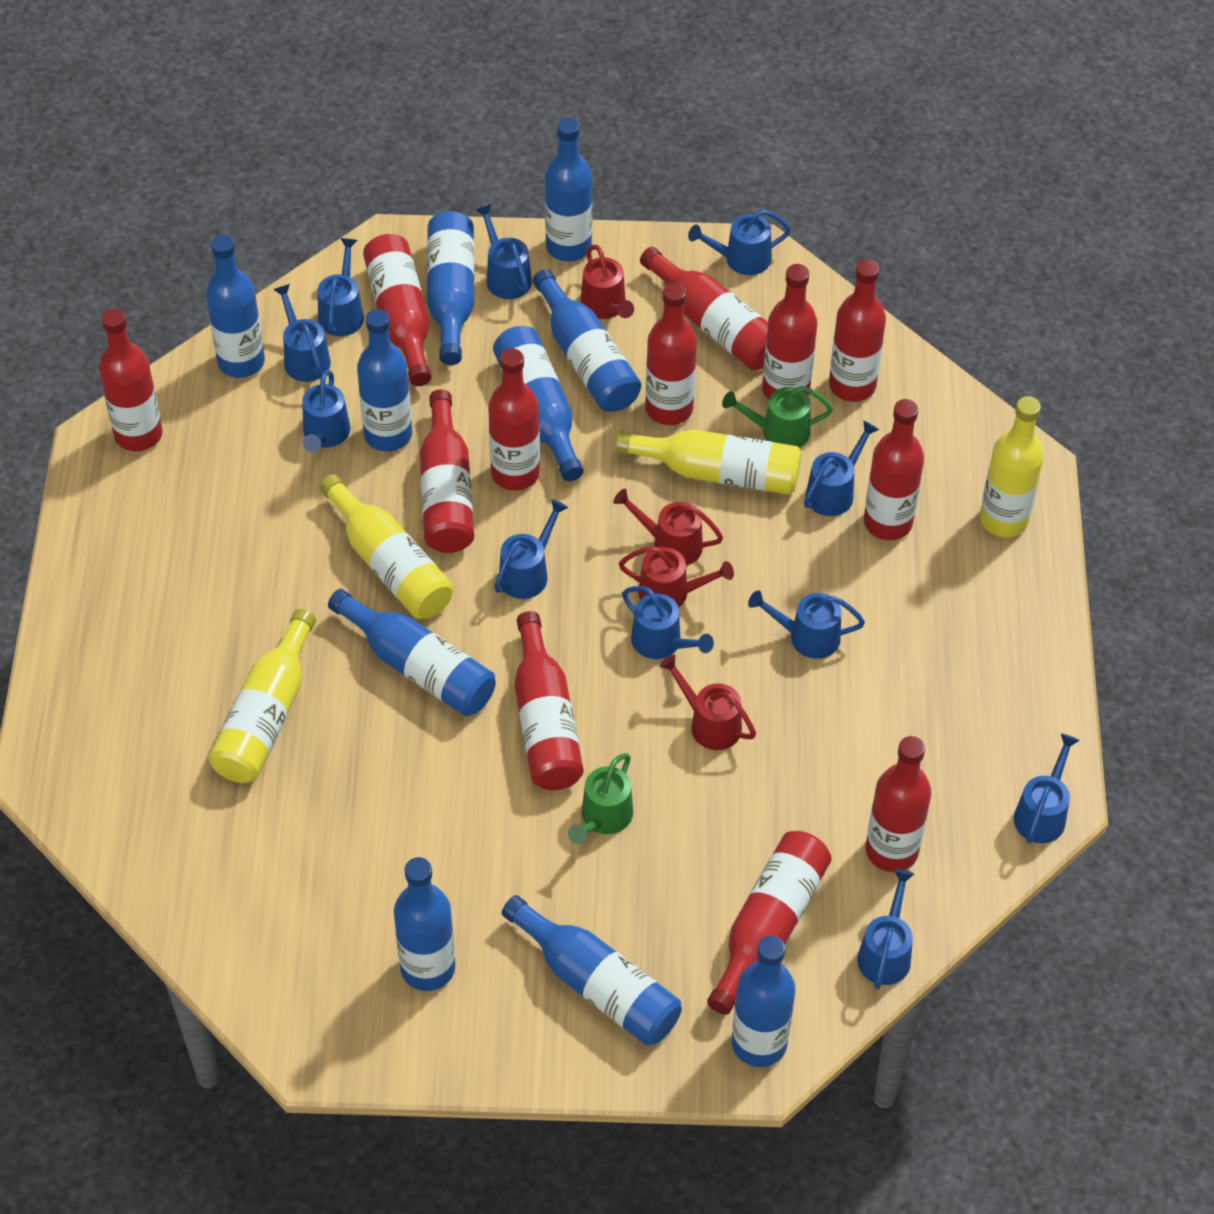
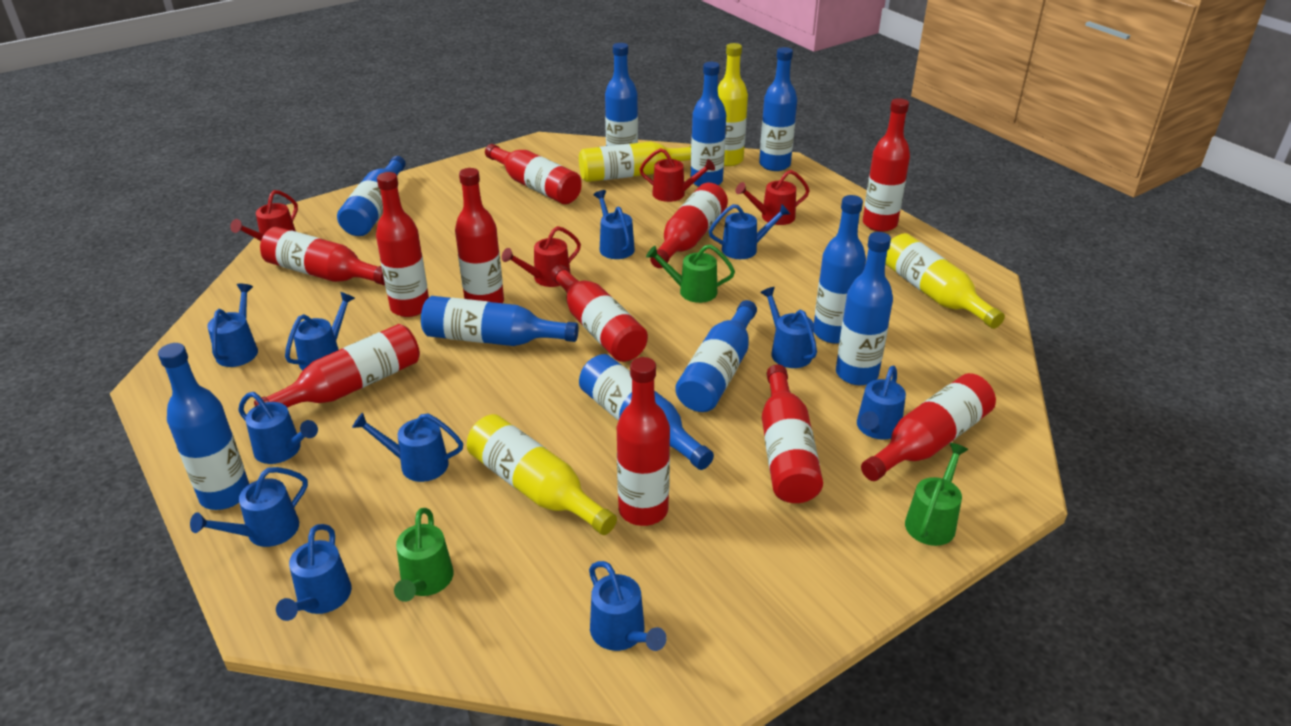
green watering can: 2 -> 3
red bottle: 12 -> 11

